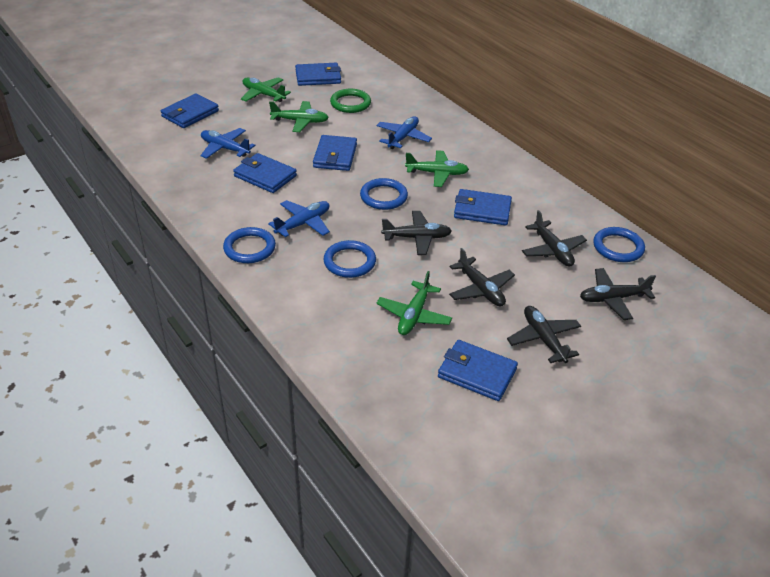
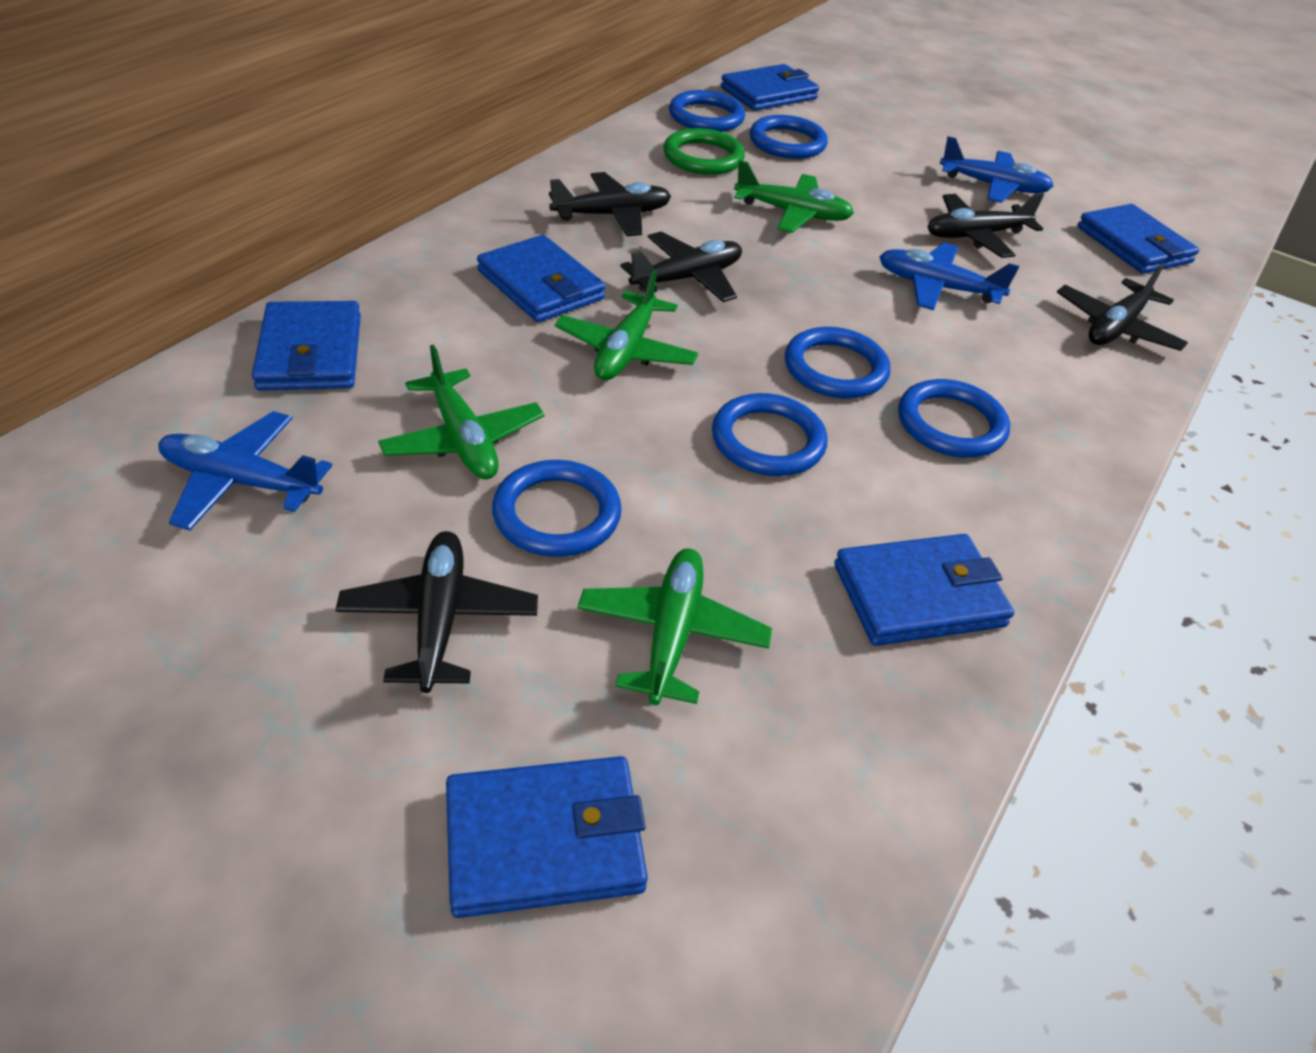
blue ring: 4 -> 6

